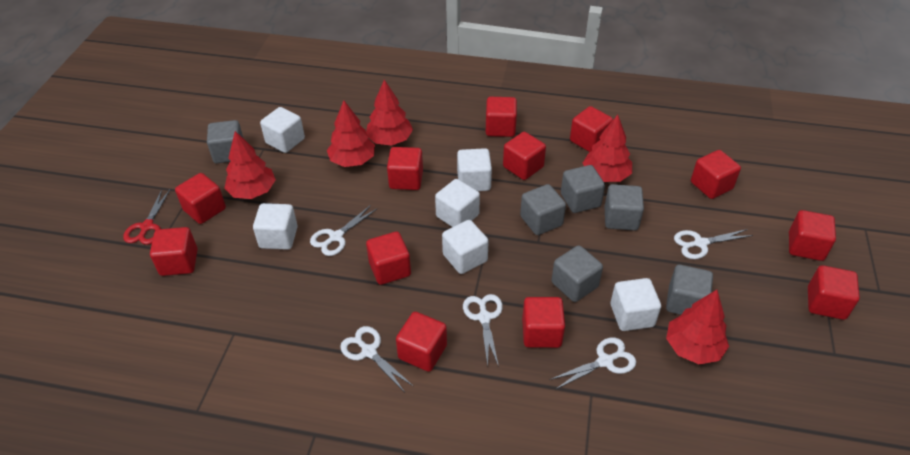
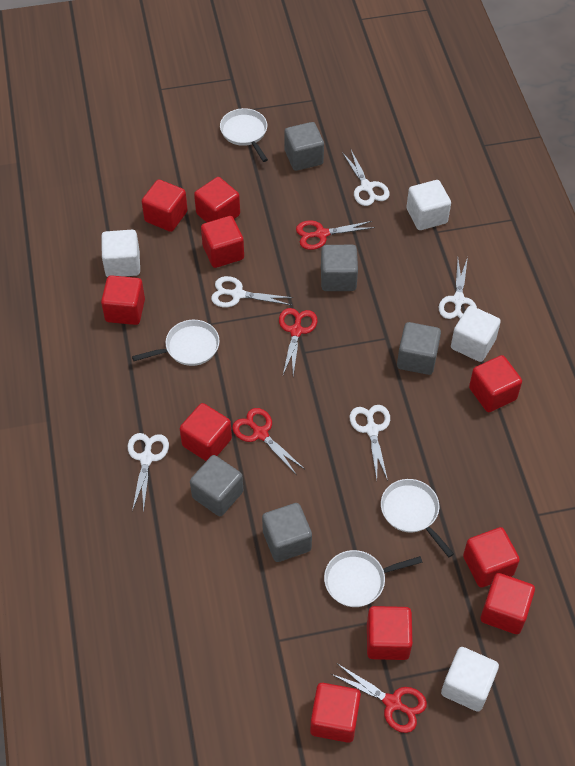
grey cube: 6 -> 5
red cube: 12 -> 10
red scissors: 1 -> 4
red tree: 5 -> 0
white cube: 6 -> 4
white pan: 0 -> 4

